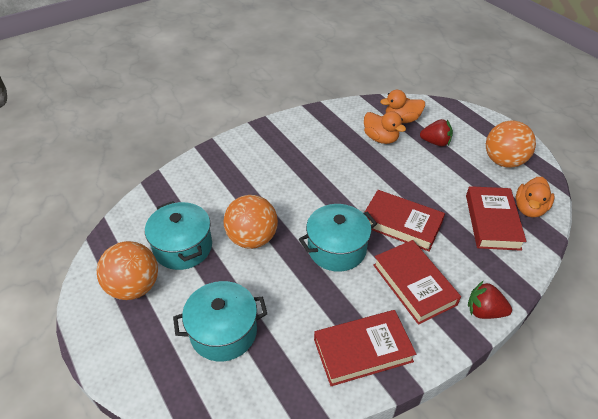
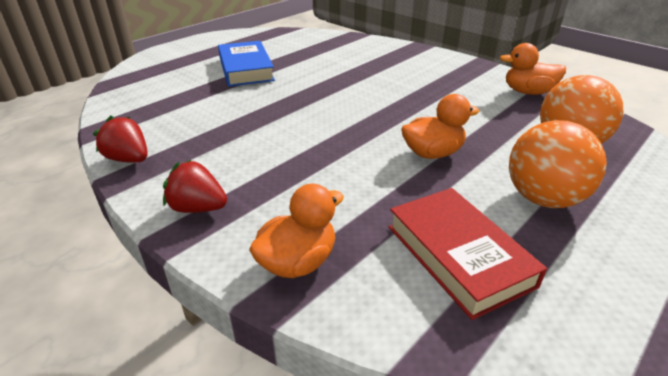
blue book: 0 -> 1
orange ball: 3 -> 2
red book: 4 -> 1
turquoise pot: 3 -> 0

